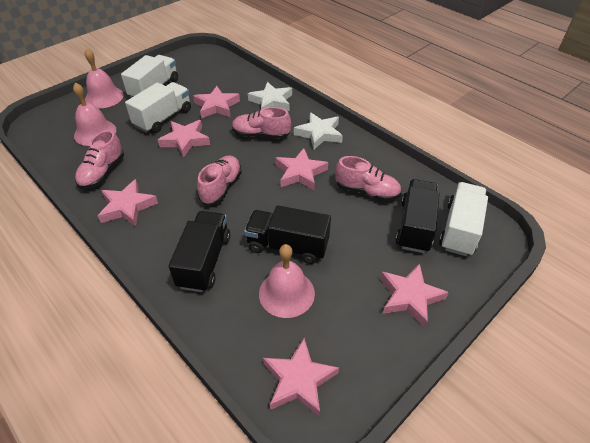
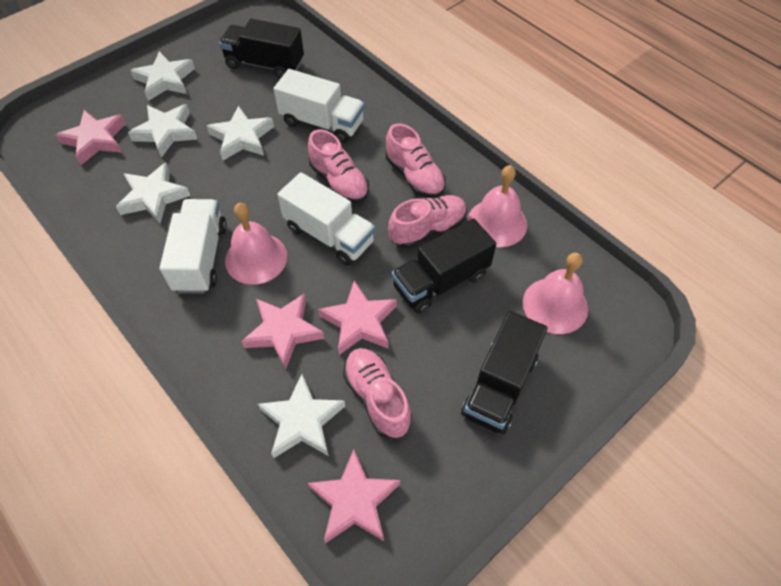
pink star: 6 -> 4
white star: 2 -> 5

